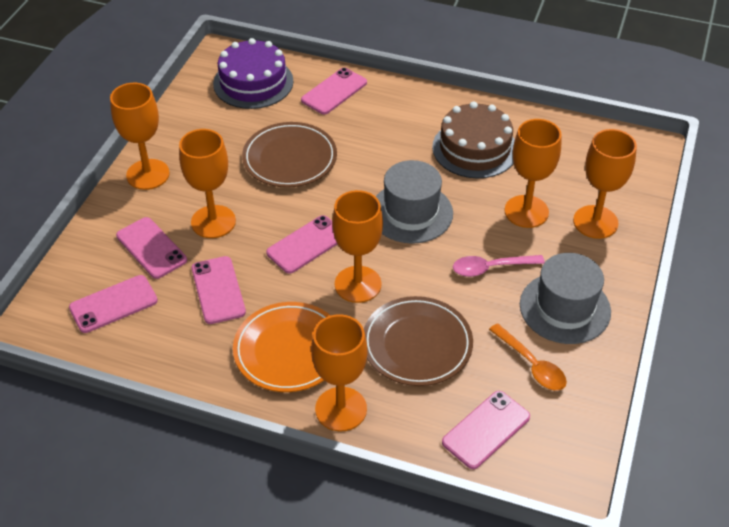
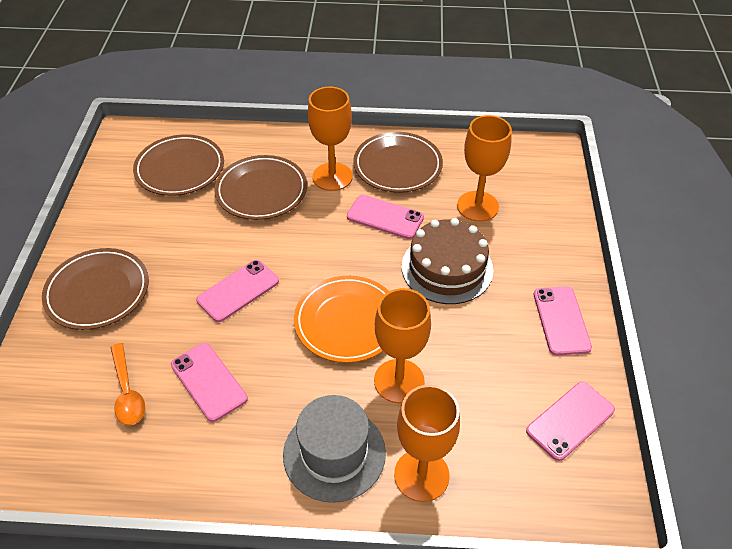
brown plate: 2 -> 4
grey hat: 2 -> 1
orange goblet: 6 -> 4
pink phone: 6 -> 5
pink spoon: 1 -> 0
purple cake: 1 -> 0

